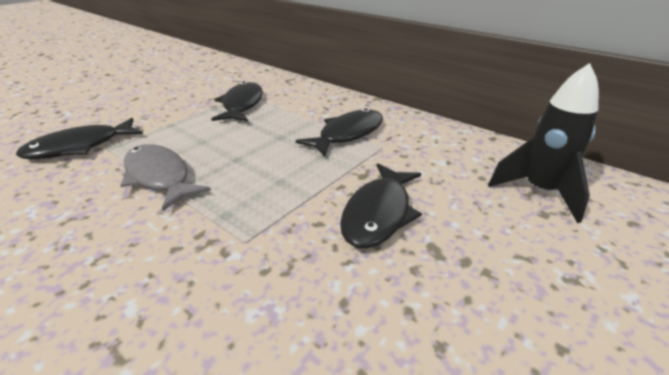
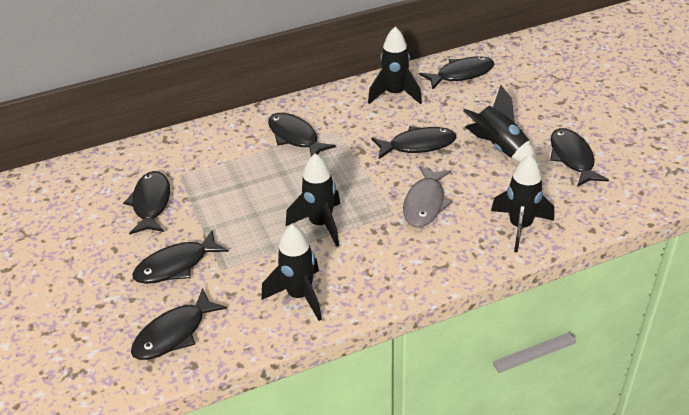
black fish: 4 -> 7
black rocket: 1 -> 5

